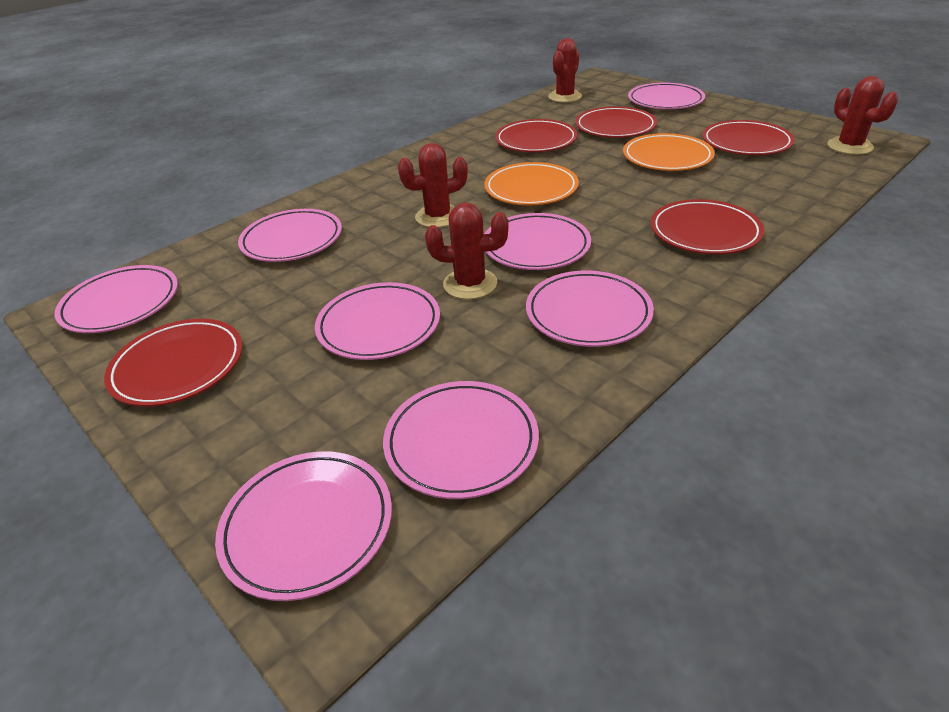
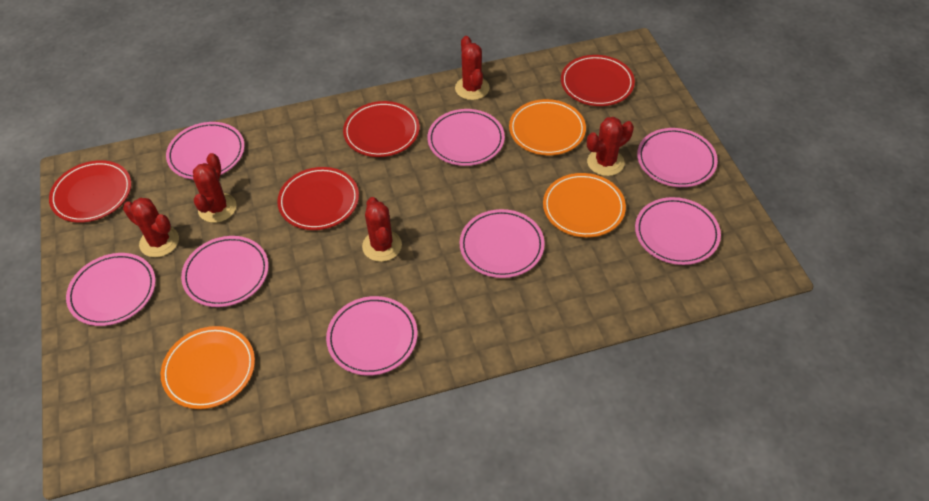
orange plate: 2 -> 3
red cactus: 4 -> 5
red plate: 5 -> 4

